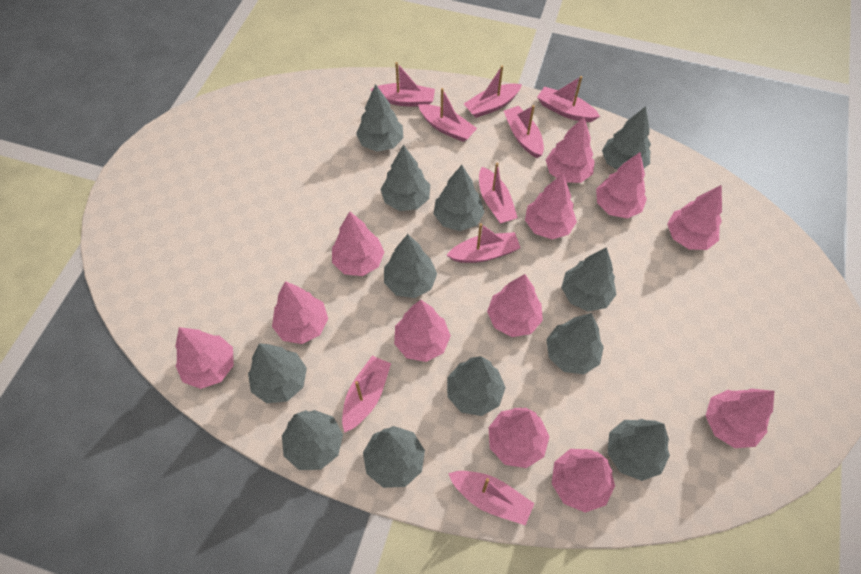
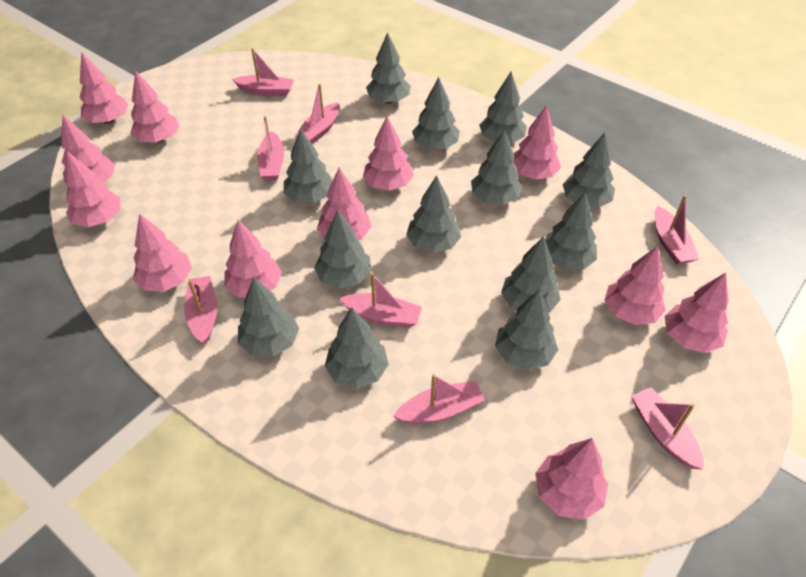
grey tree: 12 -> 13
pink boat: 9 -> 8

